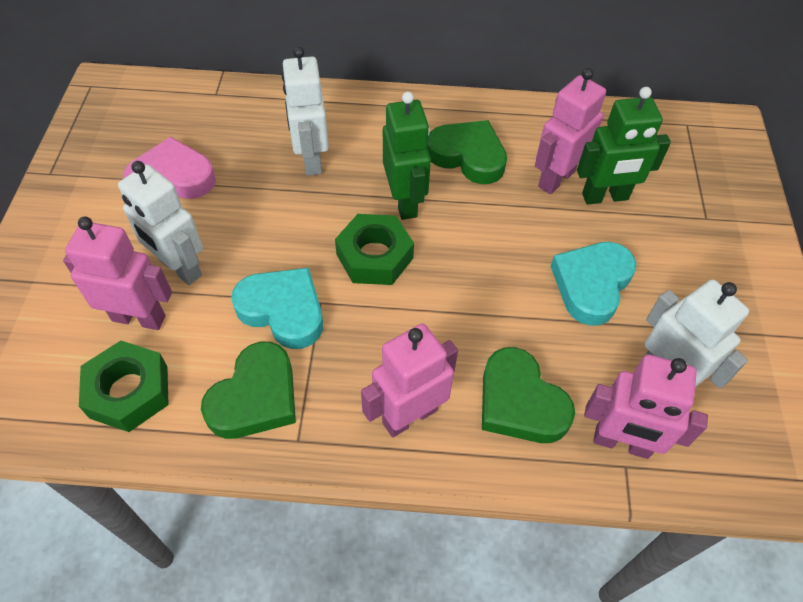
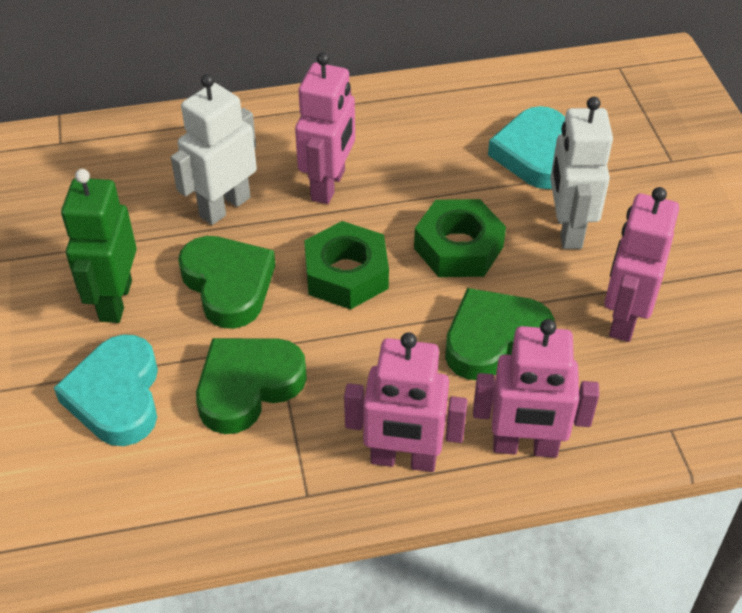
green robot: 2 -> 1
pink heart: 1 -> 0
white robot: 3 -> 2

